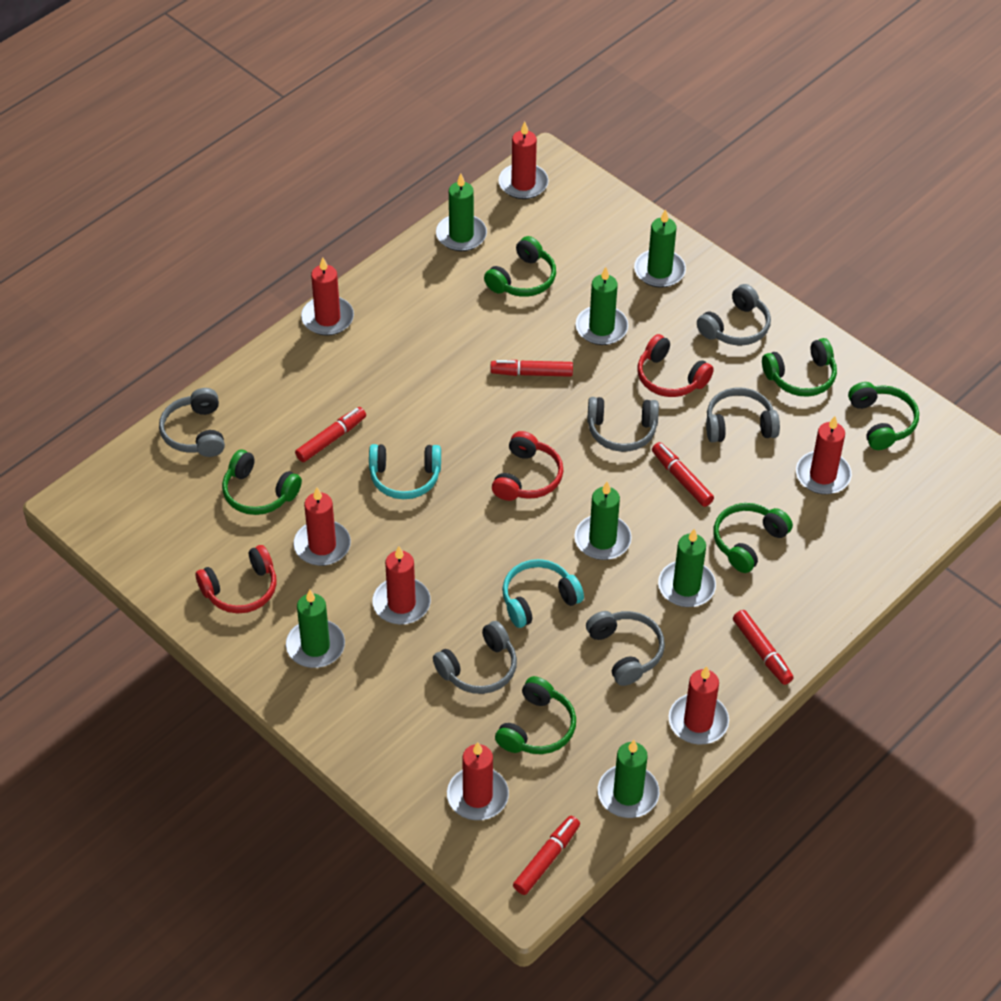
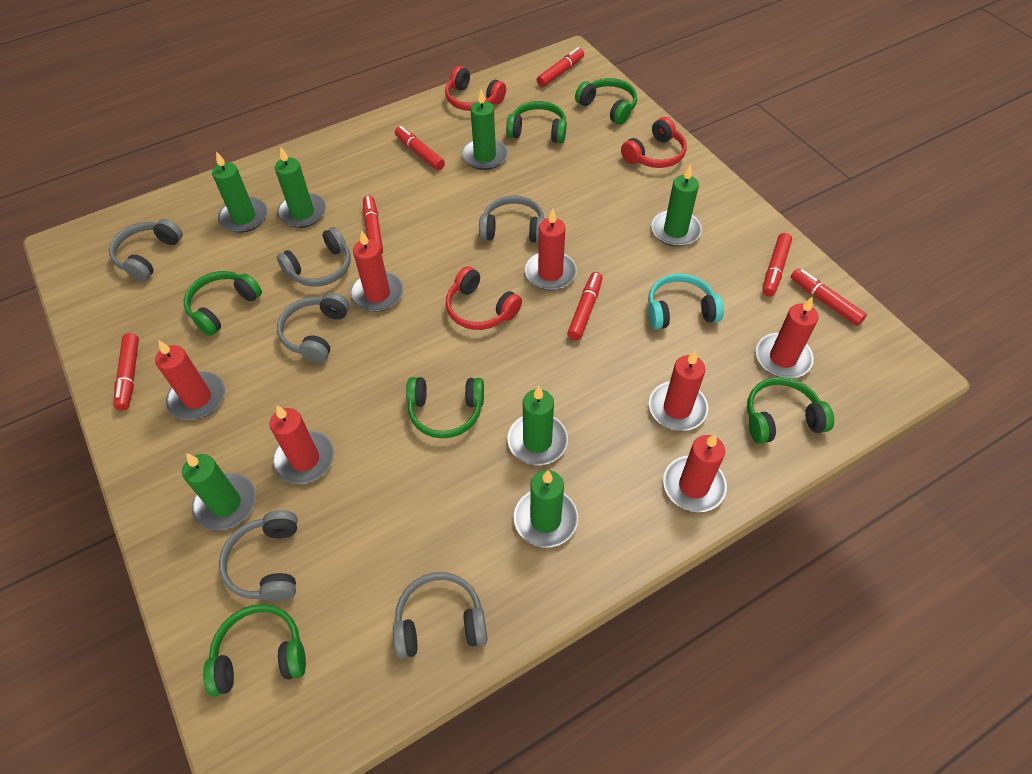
red marker: 5 -> 7
turquoise headphones: 2 -> 1

